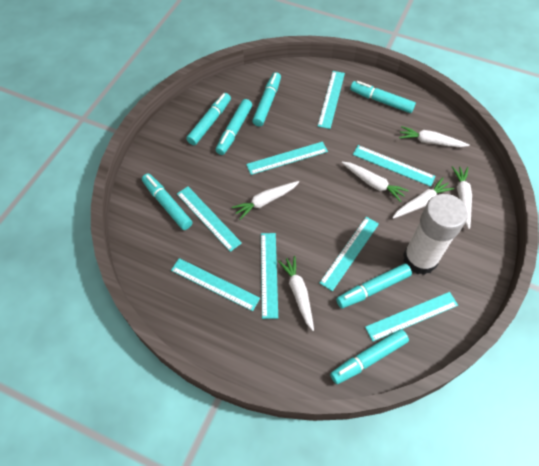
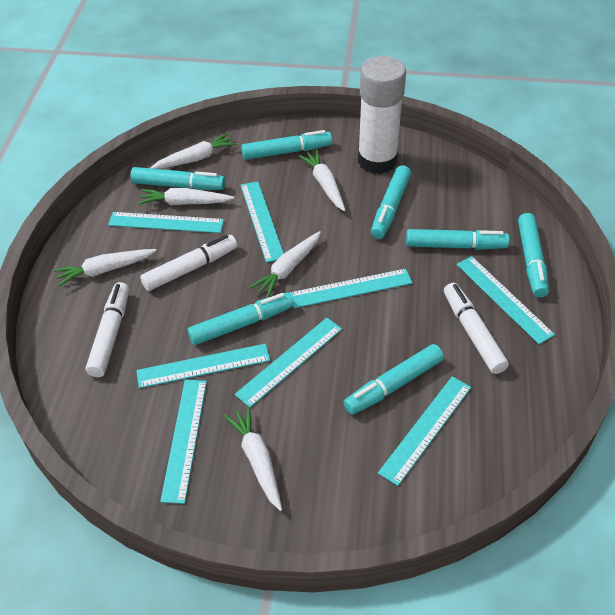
white marker: 0 -> 3

